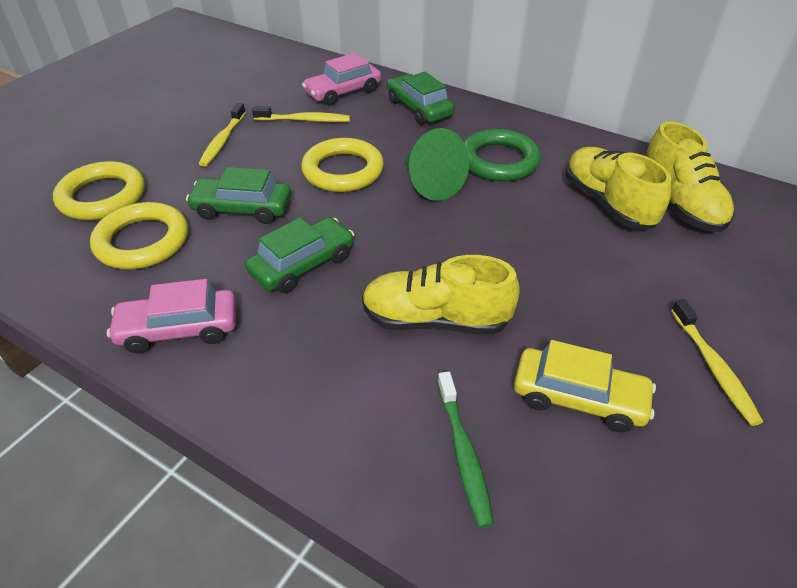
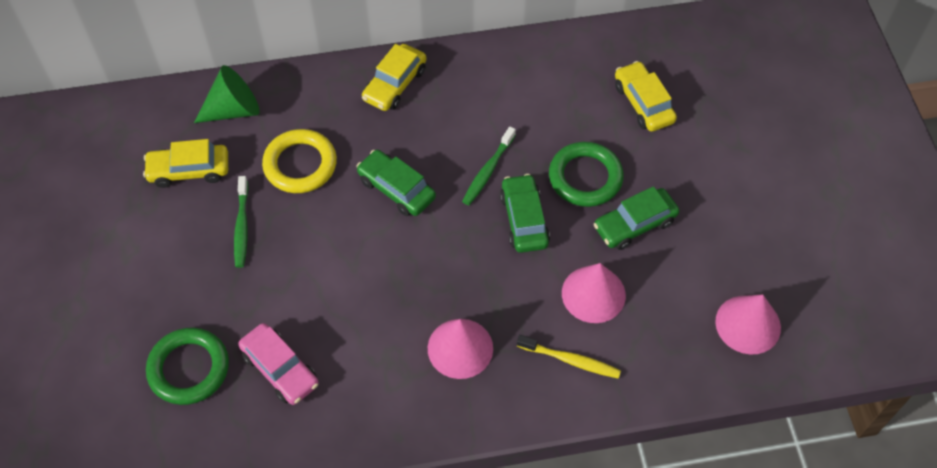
green ring: 1 -> 2
green toothbrush: 1 -> 2
pink car: 2 -> 1
pink cone: 0 -> 3
yellow car: 1 -> 3
yellow ring: 3 -> 1
yellow shoe: 3 -> 0
yellow toothbrush: 3 -> 1

